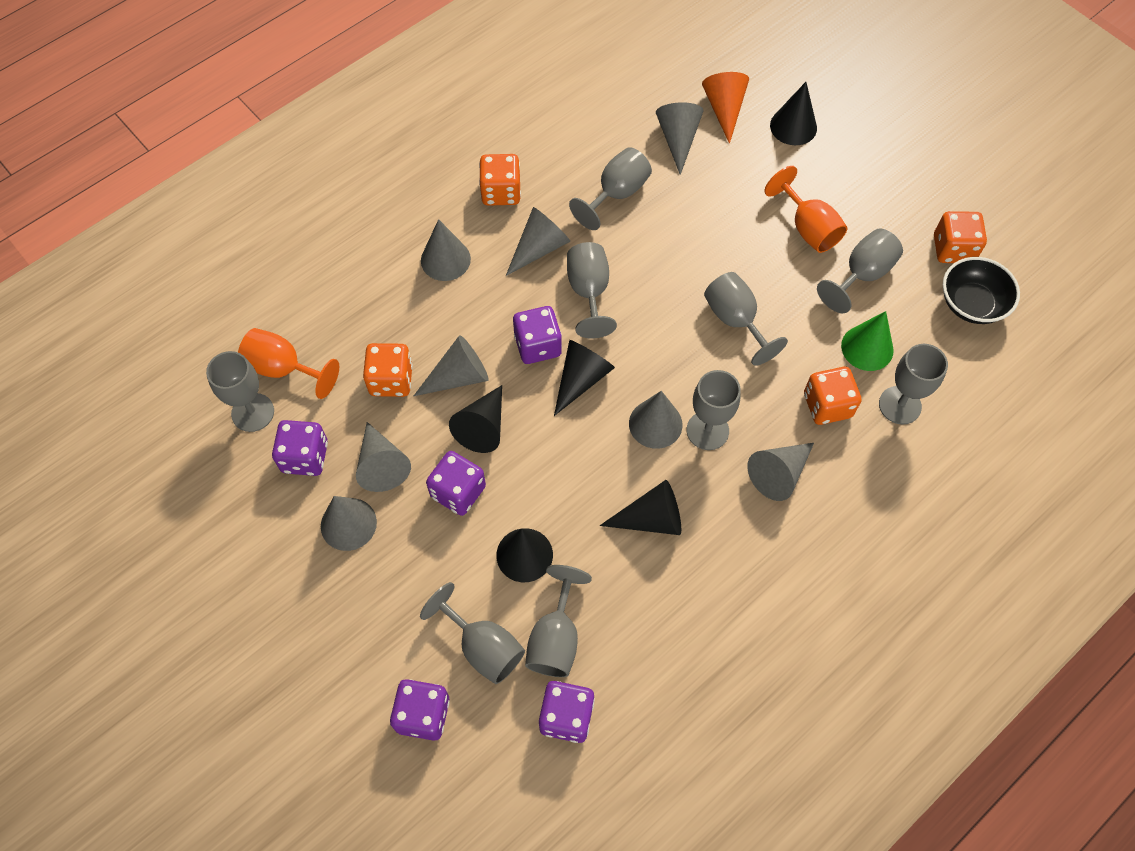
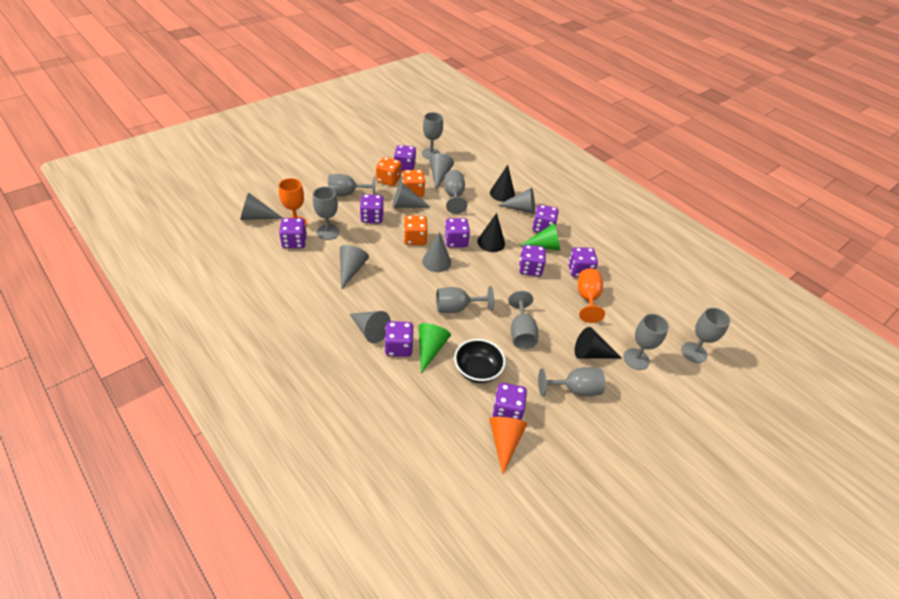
black cone: 5 -> 3
green cone: 1 -> 2
grey cone: 8 -> 7
orange dice: 4 -> 3
purple dice: 5 -> 9

